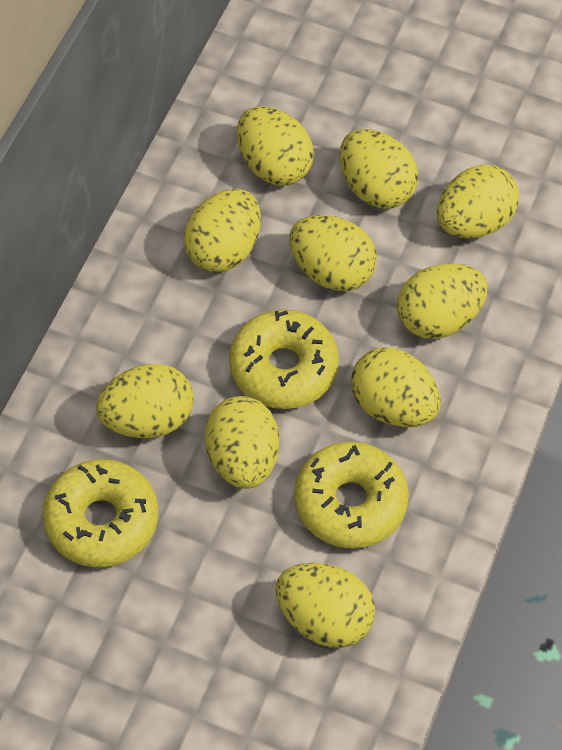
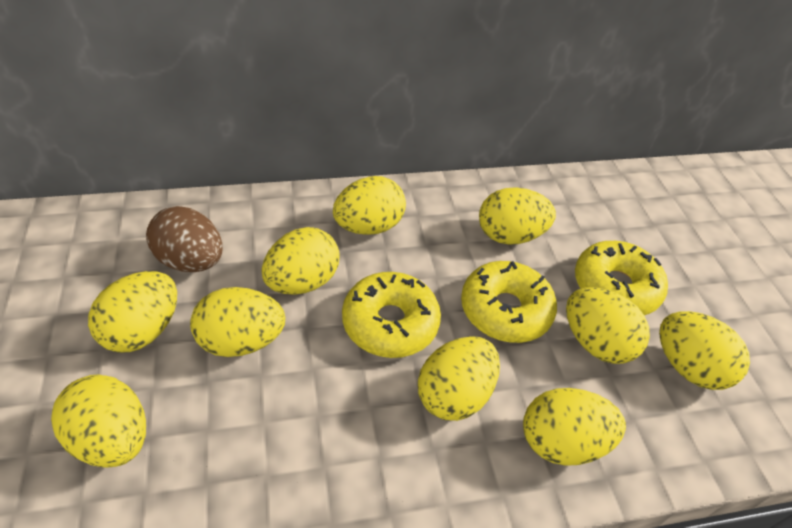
brown egg: 0 -> 1

